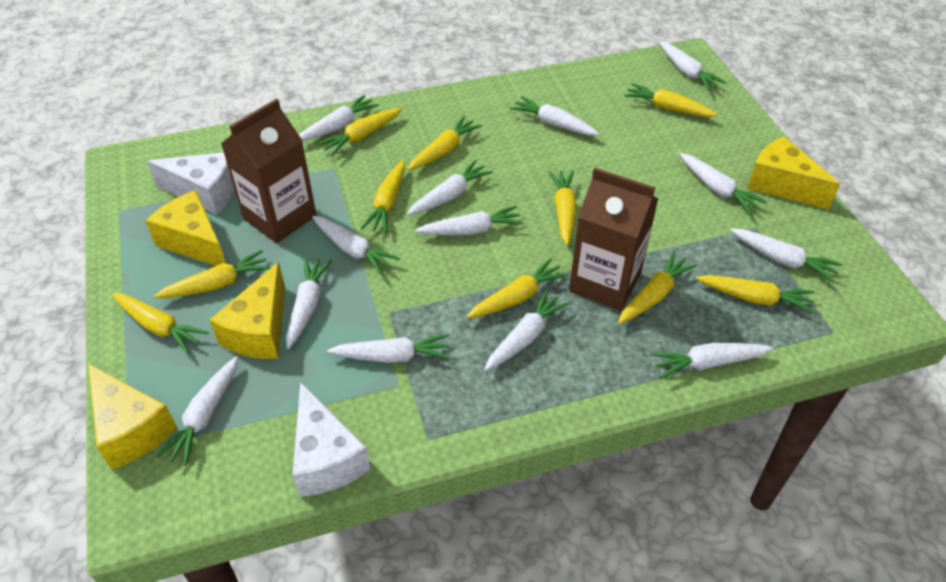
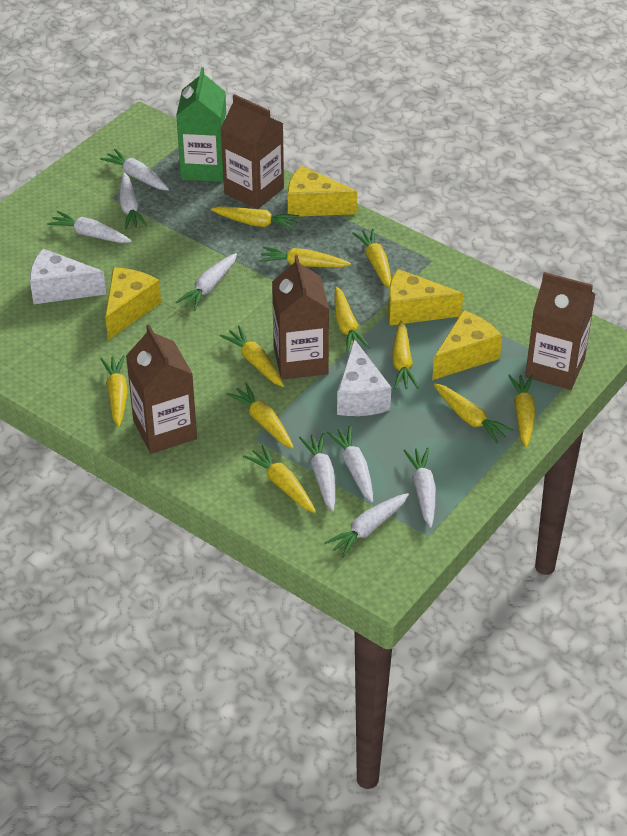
brown carton: 2 -> 4
green carton: 0 -> 1
white carrot: 13 -> 8
yellow carrot: 10 -> 11

